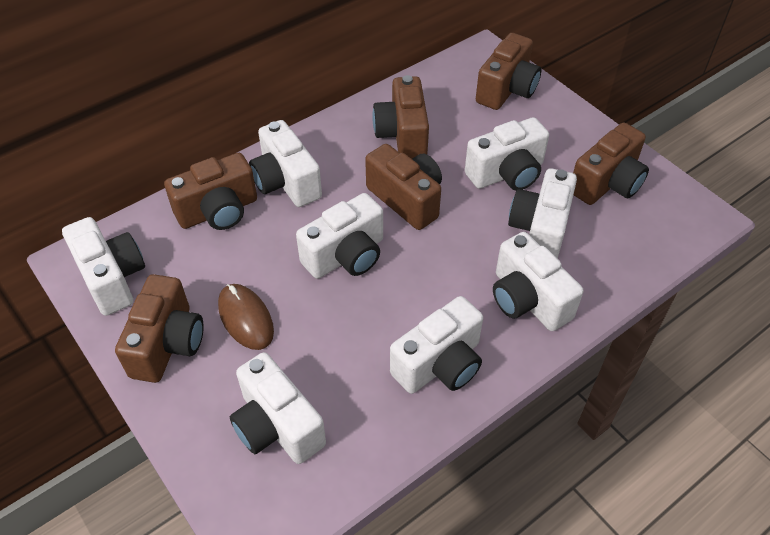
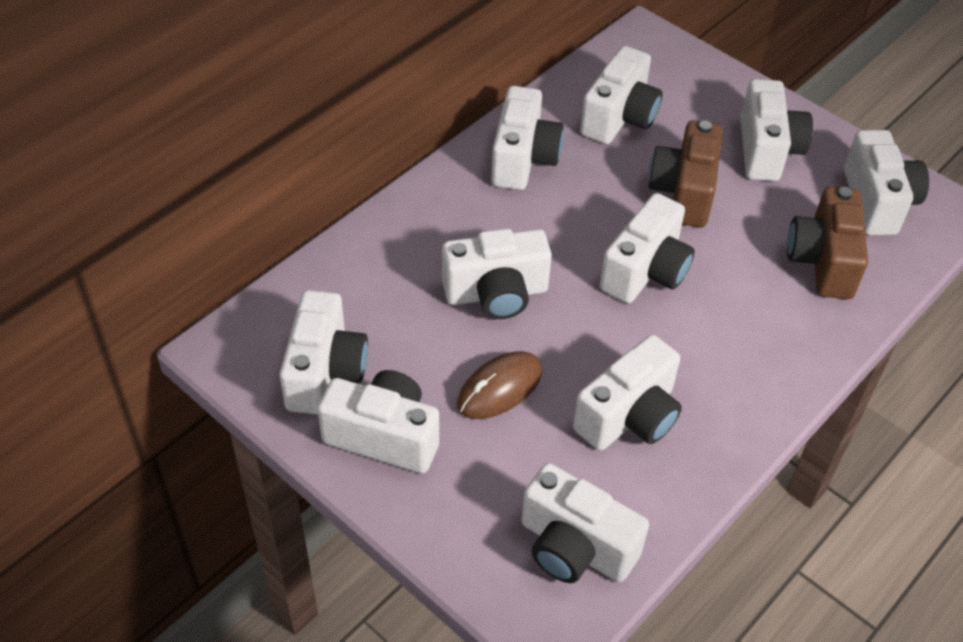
brown camera: 6 -> 2
white camera: 8 -> 10

